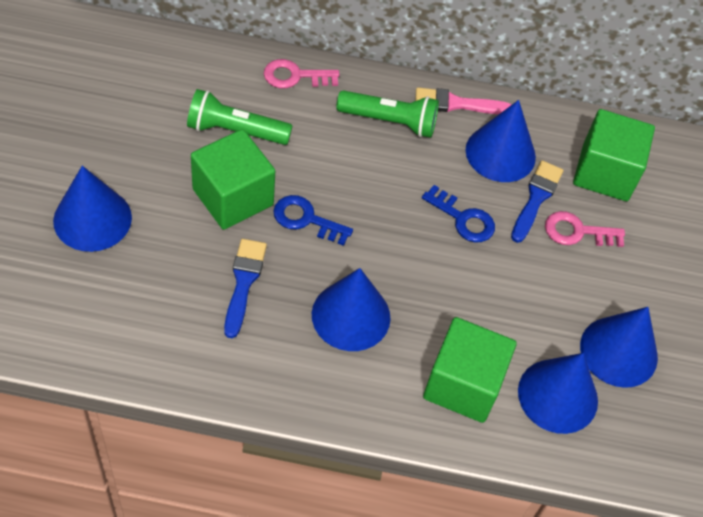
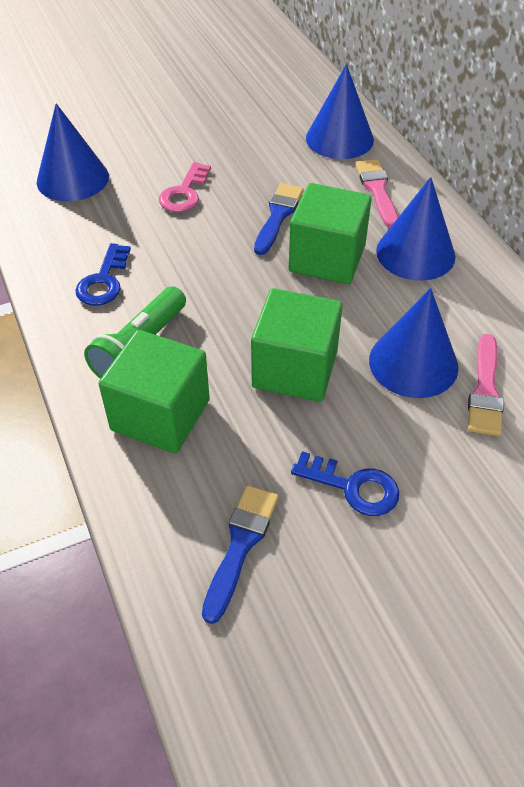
blue cone: 5 -> 4
green flashlight: 2 -> 1
pink brush: 1 -> 2
pink key: 2 -> 1

